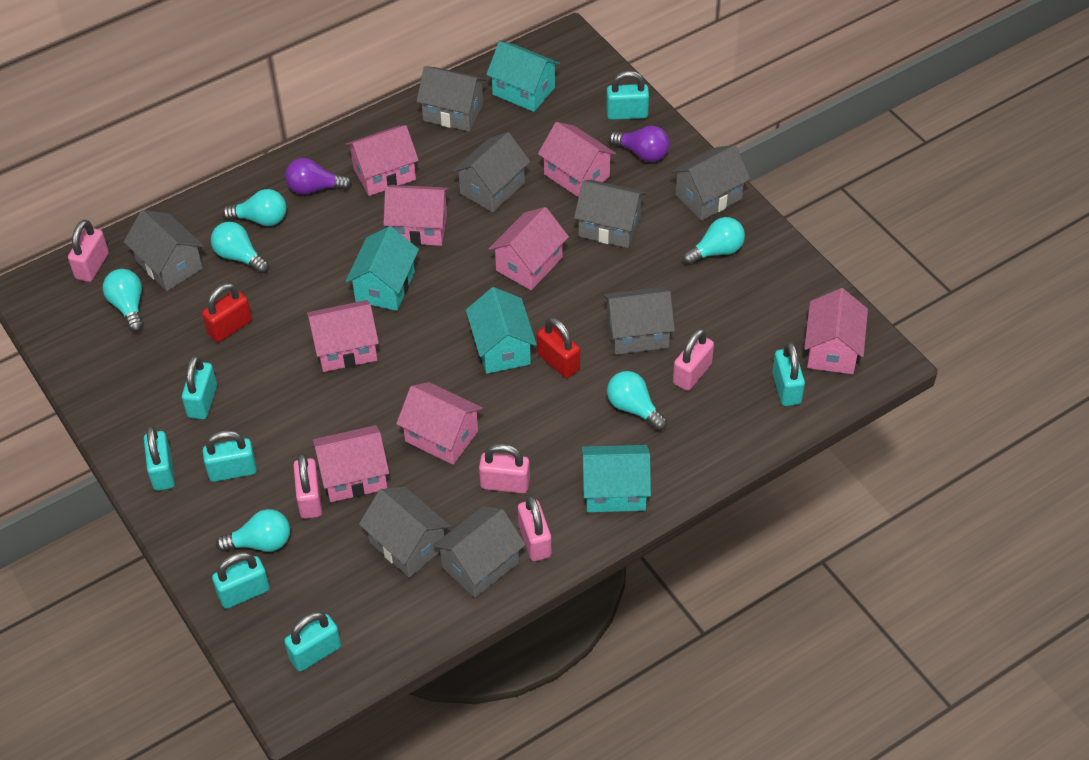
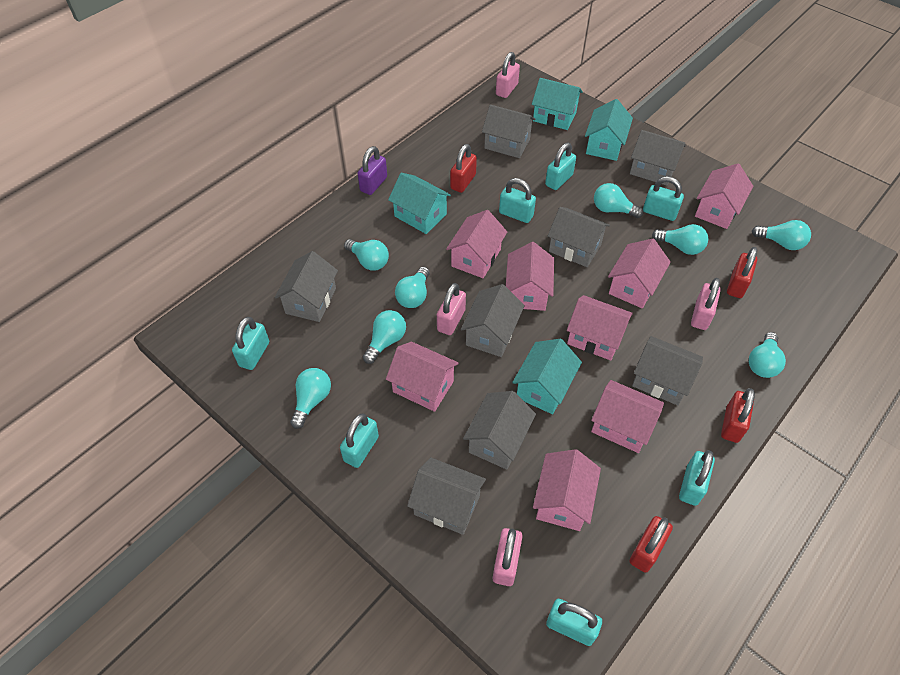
pink padlock: 5 -> 4
purple light bulb: 2 -> 0
purple padlock: 0 -> 1
red padlock: 2 -> 4
turquoise light bulb: 6 -> 8

